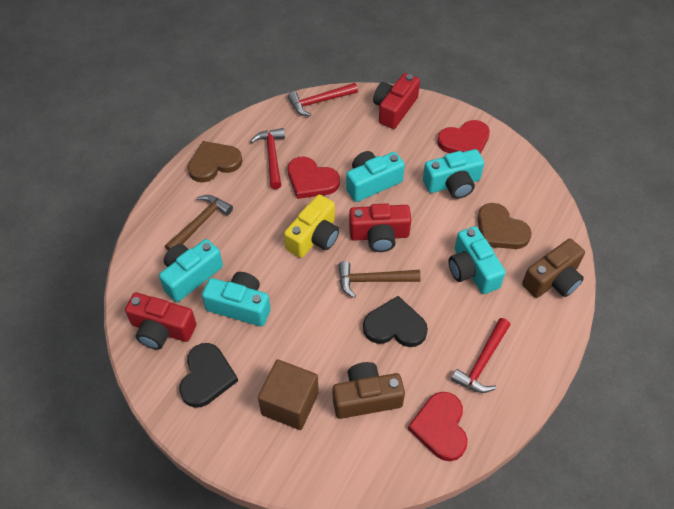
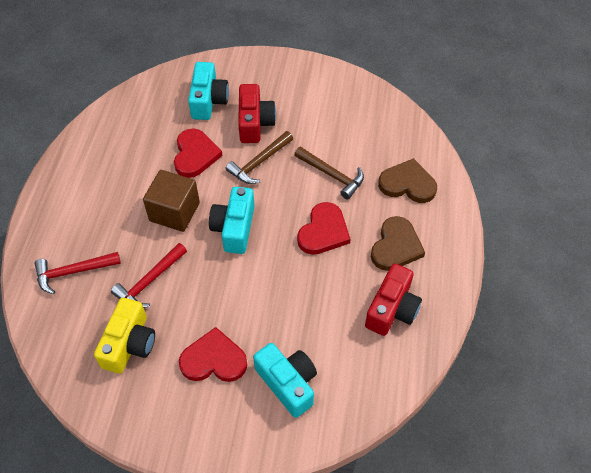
black heart: 2 -> 0
brown camera: 2 -> 0
red camera: 3 -> 2
red hammer: 3 -> 2
turquoise camera: 5 -> 3

